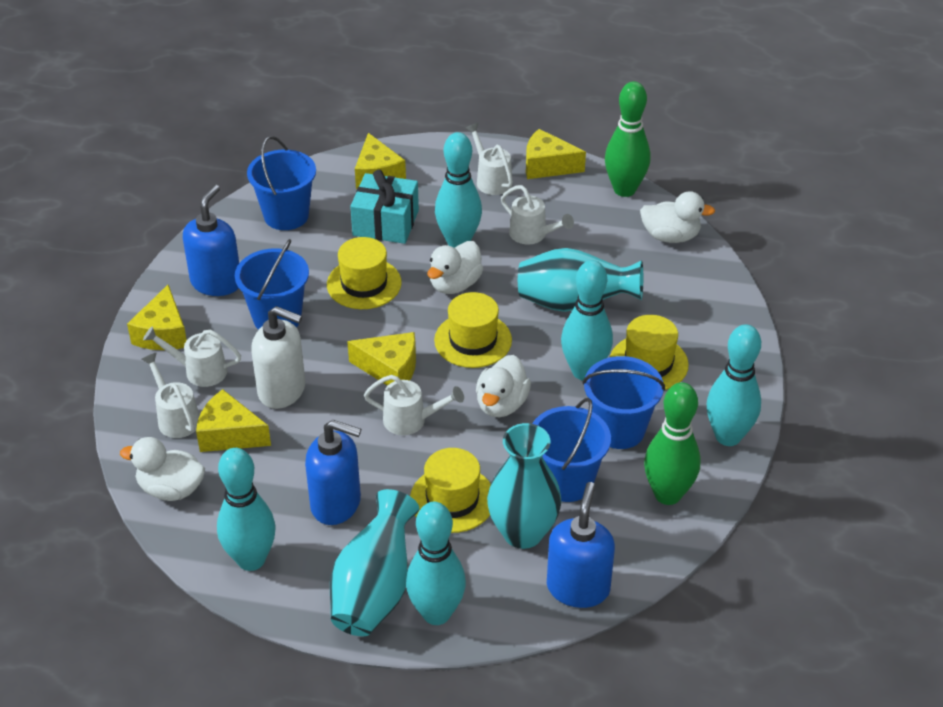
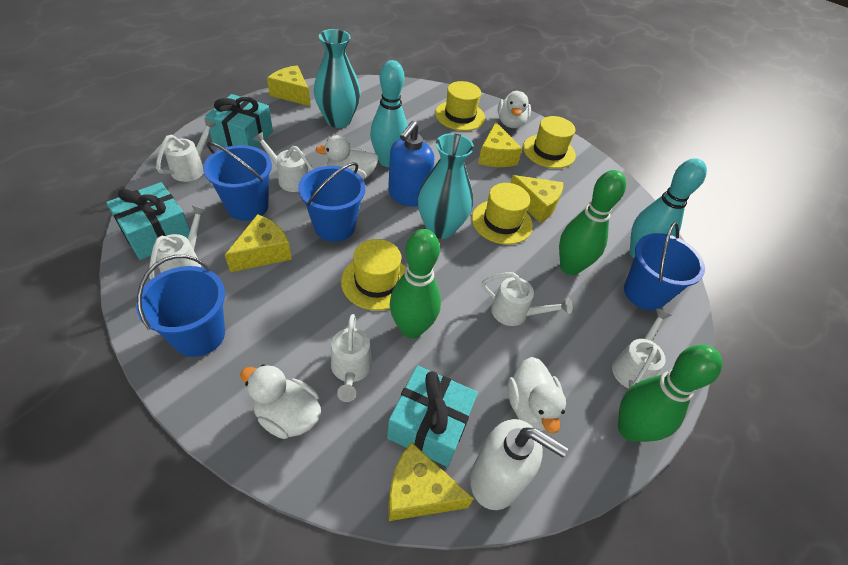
blue soap dispenser: 3 -> 1
green bowling pin: 2 -> 3
turquoise bowling pin: 5 -> 2
turquoise gift: 1 -> 3
turquoise vase: 3 -> 2
white watering can: 5 -> 6

